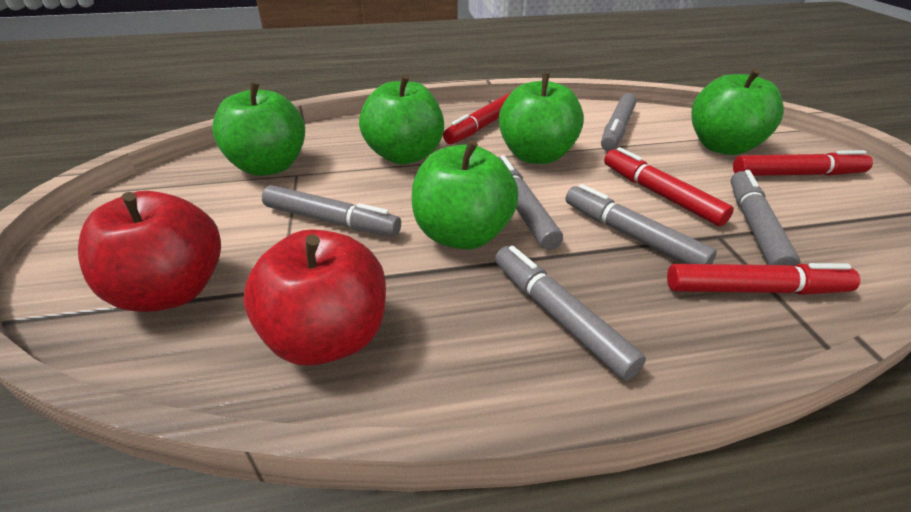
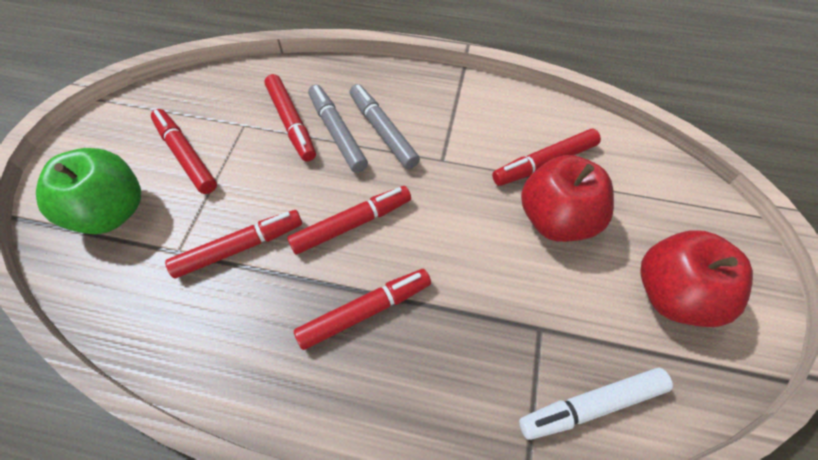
green apple: 5 -> 1
grey marker: 6 -> 2
red marker: 4 -> 6
white marker: 0 -> 1

